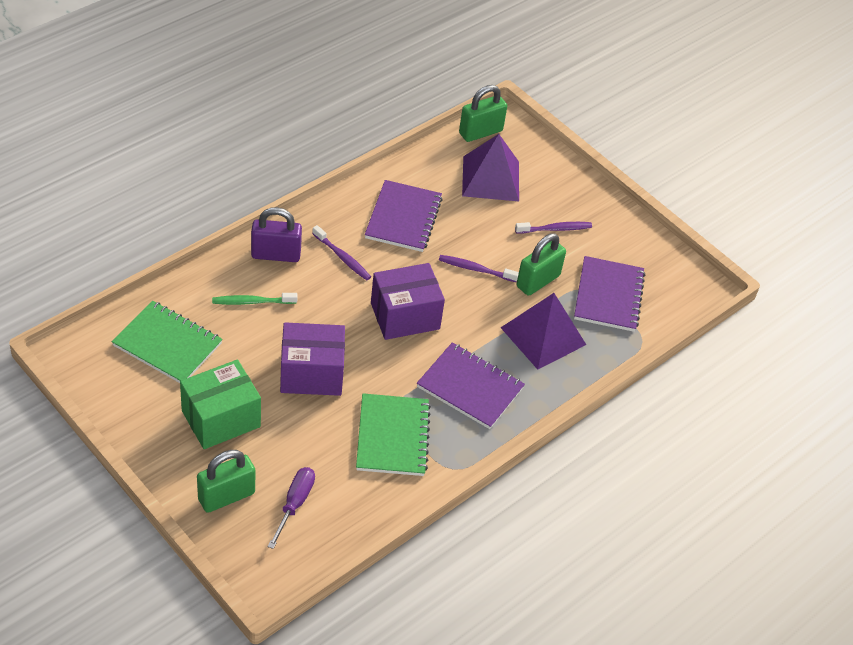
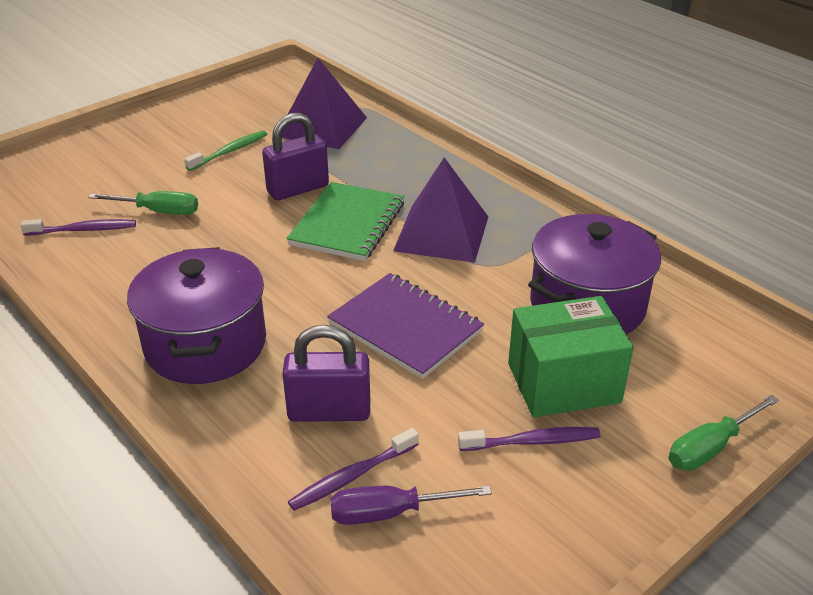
green notebook: 2 -> 1
green padlock: 3 -> 0
green screwdriver: 0 -> 2
purple box: 2 -> 0
purple notebook: 3 -> 1
purple padlock: 1 -> 2
purple pot: 0 -> 2

